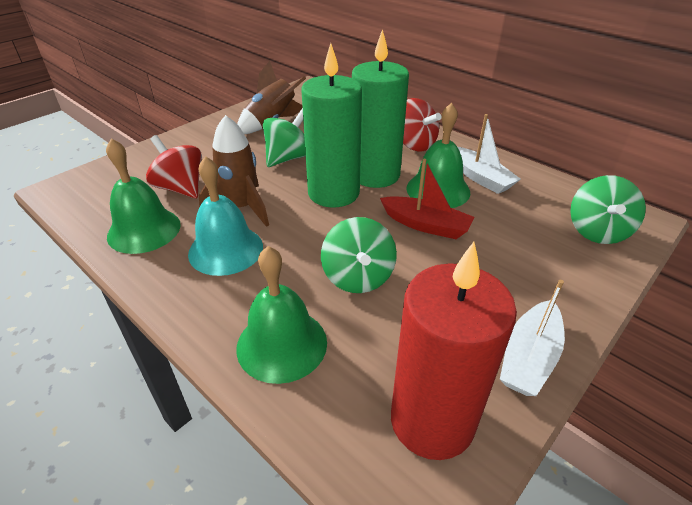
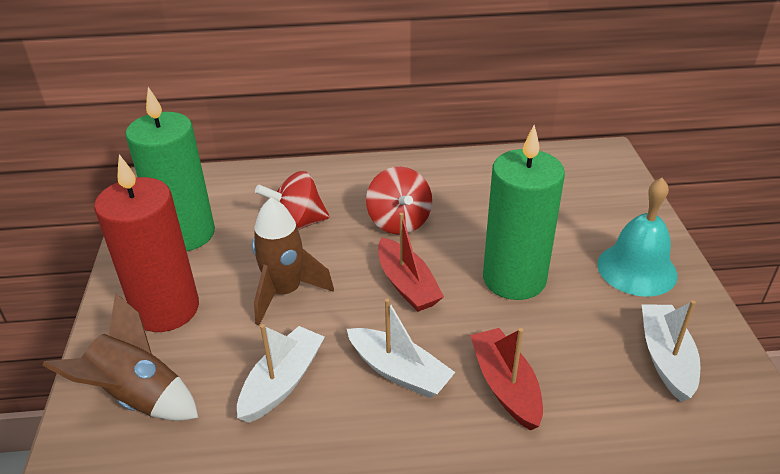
green bell: 3 -> 0
green spinning top: 3 -> 0
red boat: 1 -> 2
white boat: 2 -> 3

